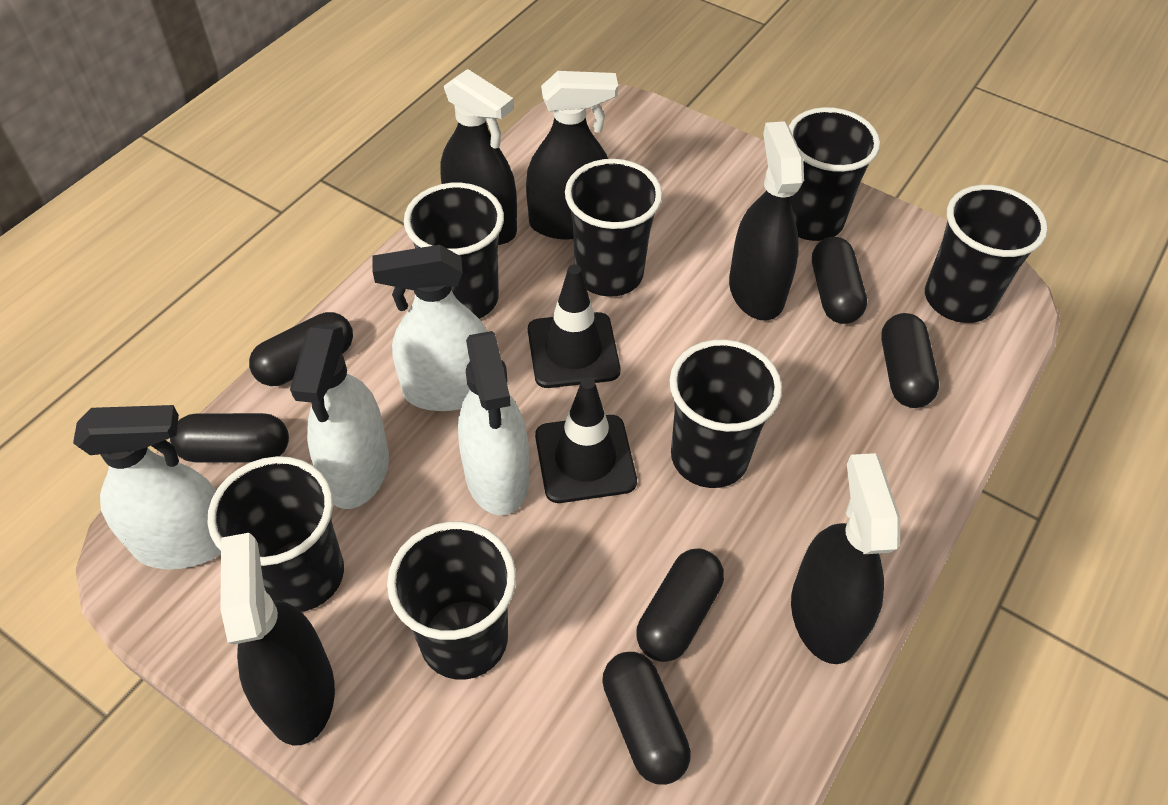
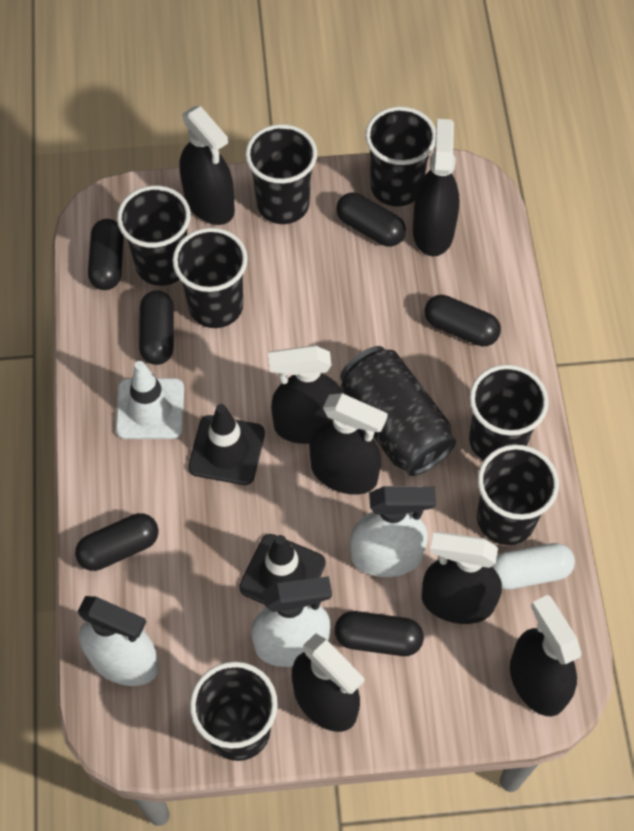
black can: 0 -> 1
black spray bottle: 5 -> 7
white capsule: 0 -> 1
white spray bottle: 4 -> 3
white traffic cone: 0 -> 1

